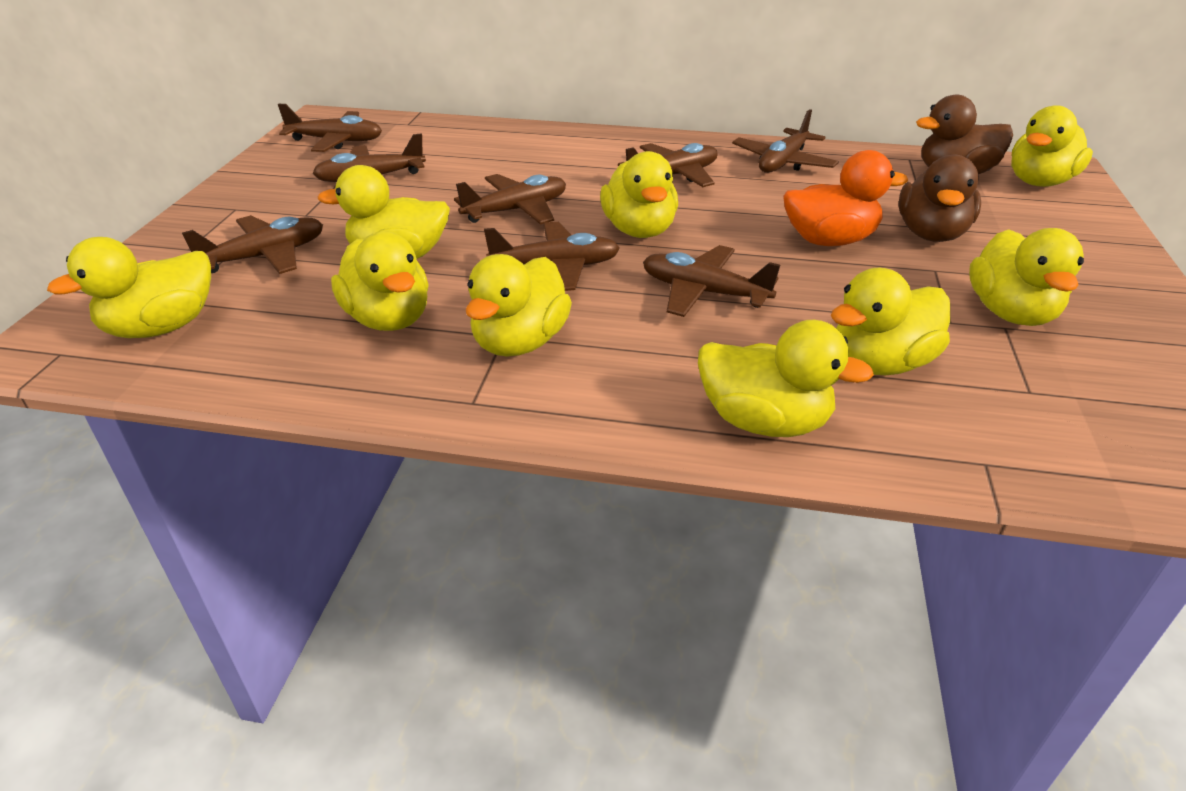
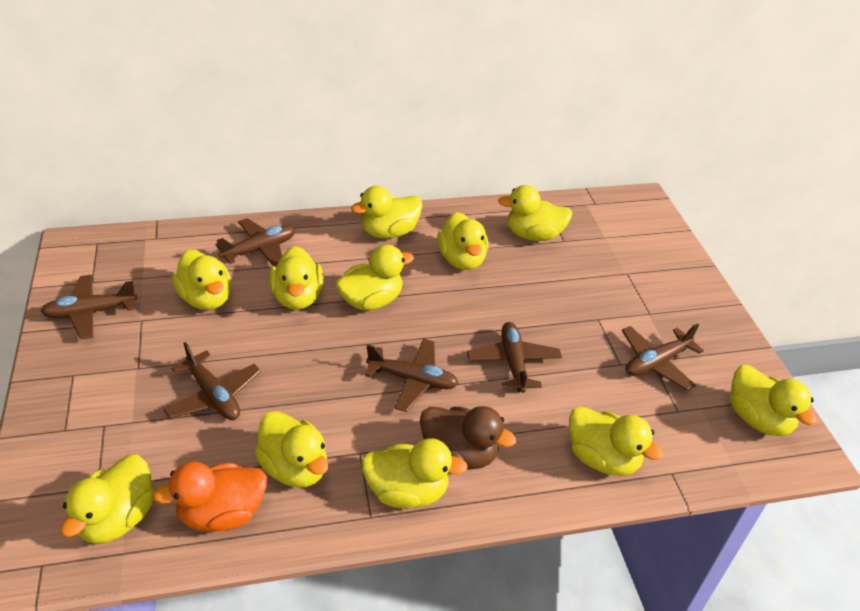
brown duck: 2 -> 1
brown plane: 8 -> 6
yellow duck: 9 -> 11

